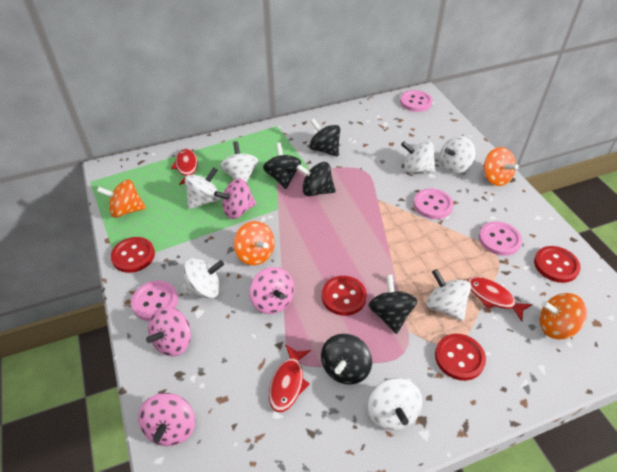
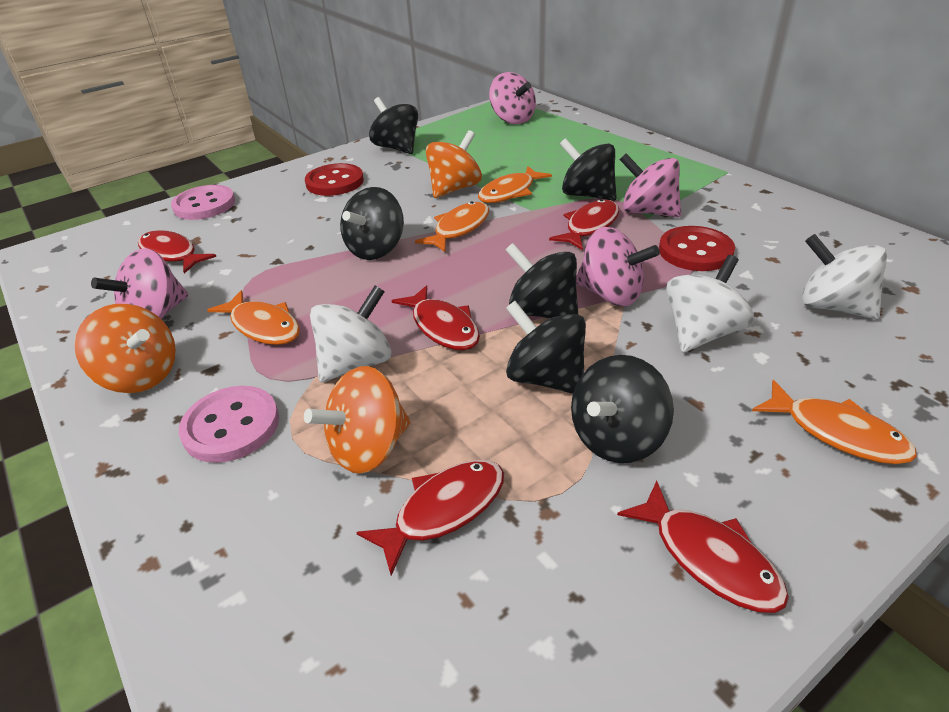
black spinning top: 5 -> 6
orange fish: 0 -> 4
orange spinning top: 4 -> 3
pink button: 4 -> 2
red button: 4 -> 2
red fish: 3 -> 5
white spinning top: 7 -> 3

